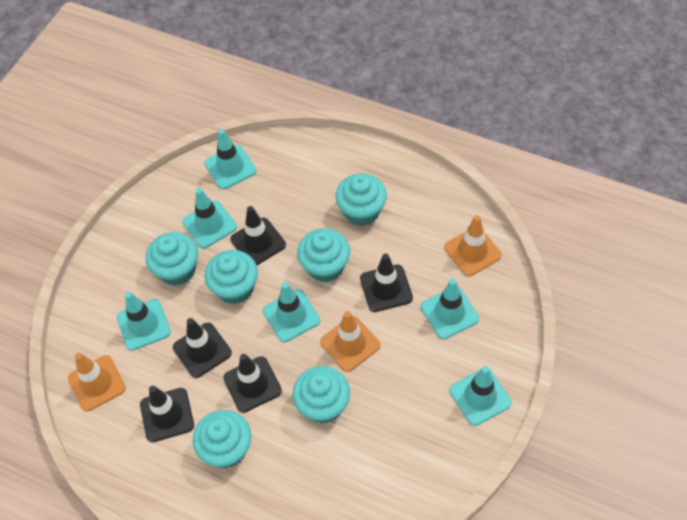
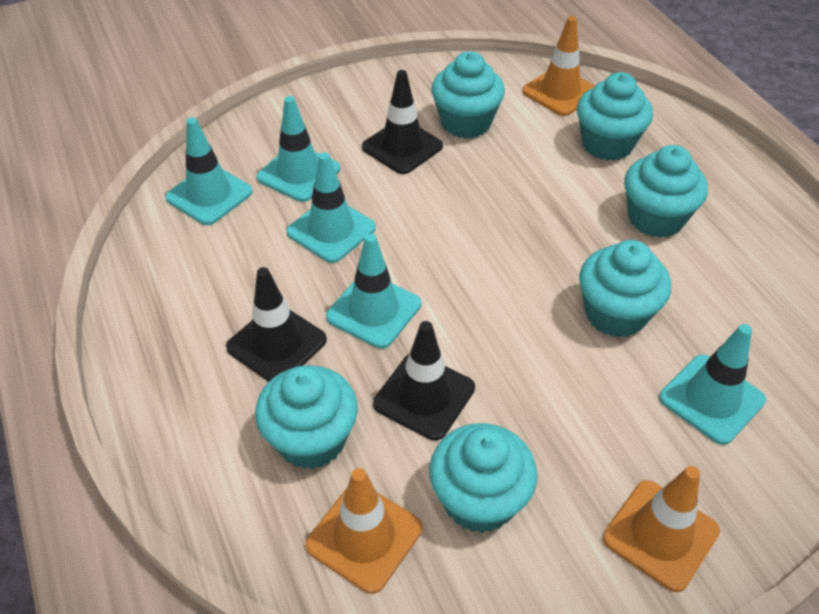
black traffic cone: 5 -> 3
turquoise traffic cone: 6 -> 5

